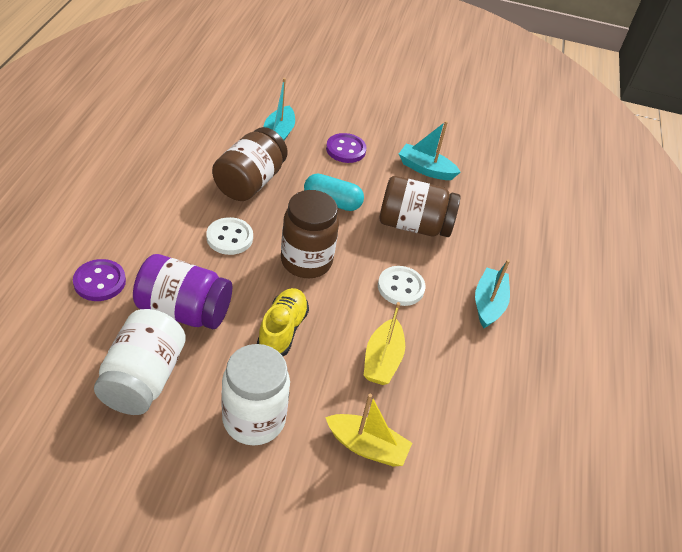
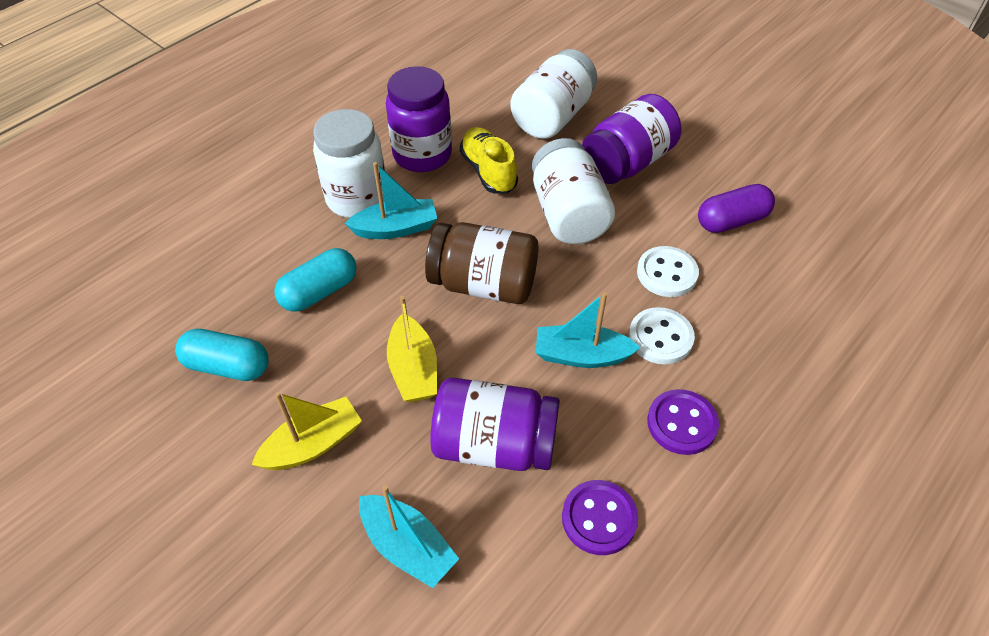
brown jar: 3 -> 1
purple capsule: 0 -> 1
purple jar: 1 -> 3
turquoise capsule: 1 -> 2
white jar: 2 -> 3

